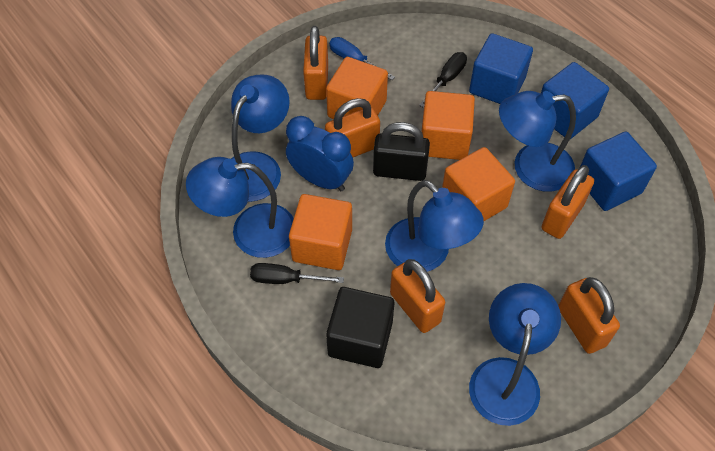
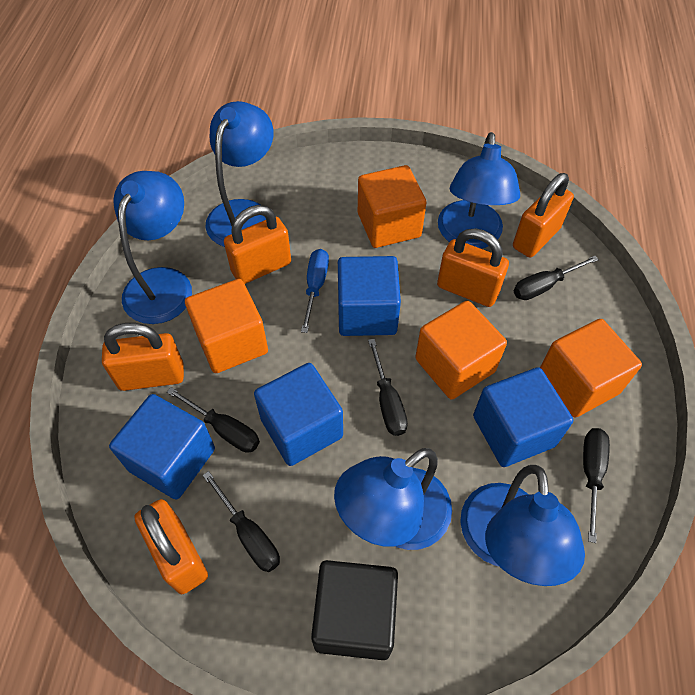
black padlock: 1 -> 0
black screwdriver: 2 -> 5
blue clock: 1 -> 0
blue cube: 3 -> 4

